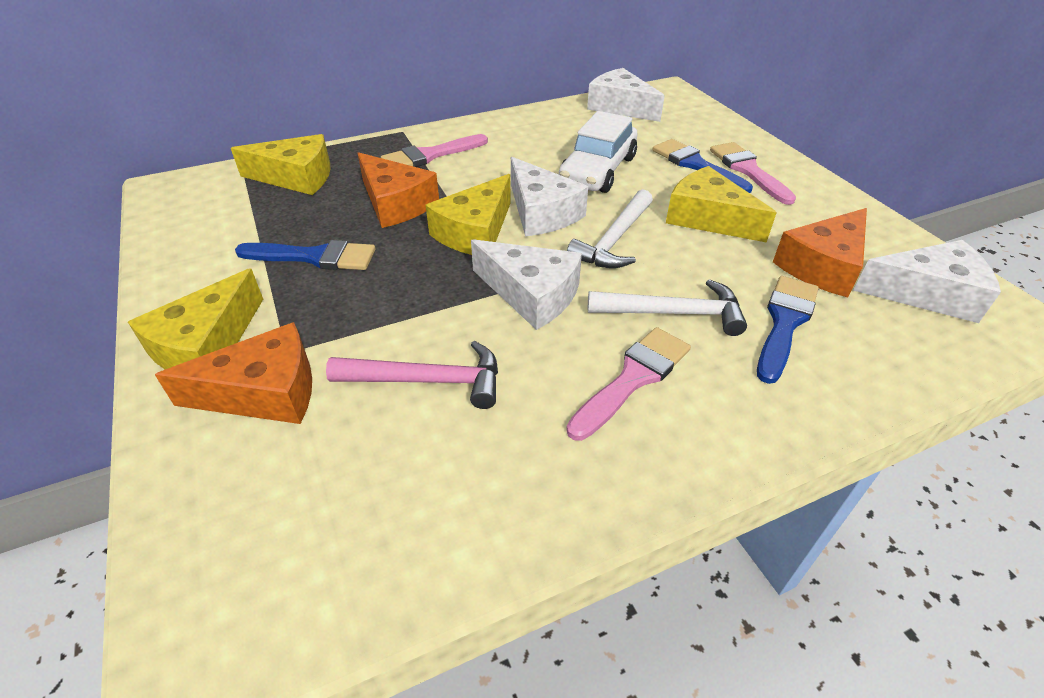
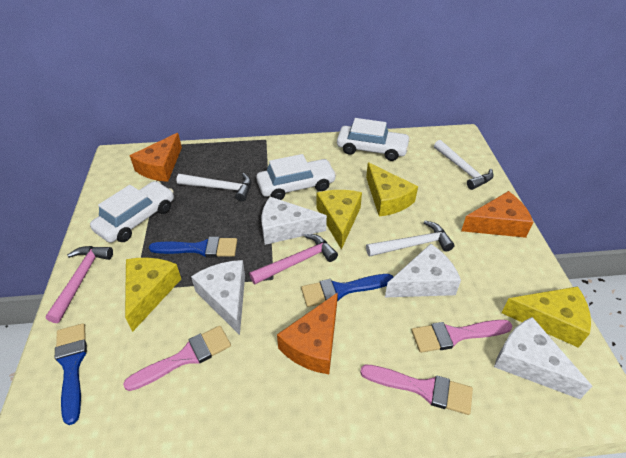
pink hammer: 1 -> 2
white car: 1 -> 3
white hammer: 2 -> 3

